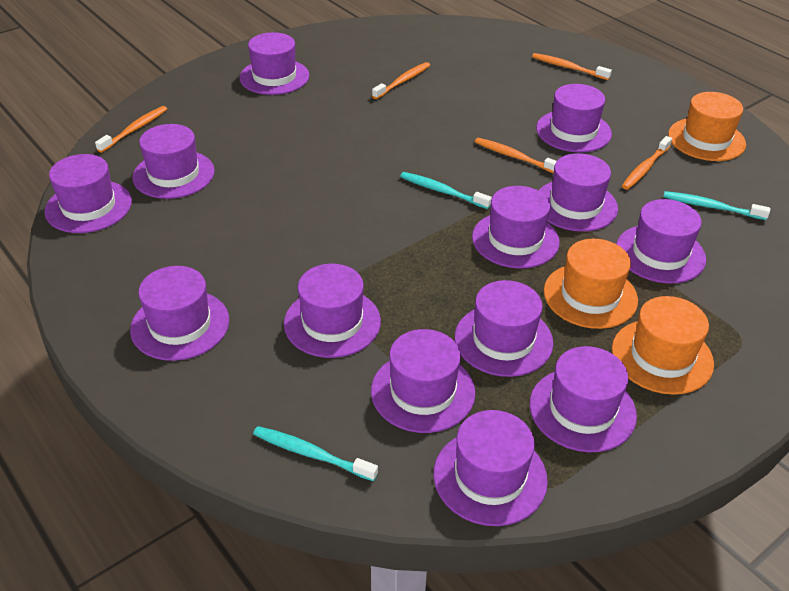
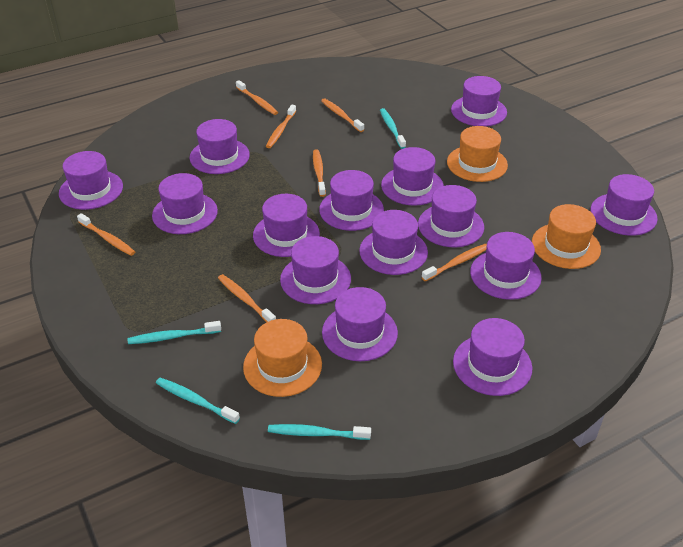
orange toothbrush: 5 -> 7
purple hat: 13 -> 14
turquoise toothbrush: 3 -> 4

